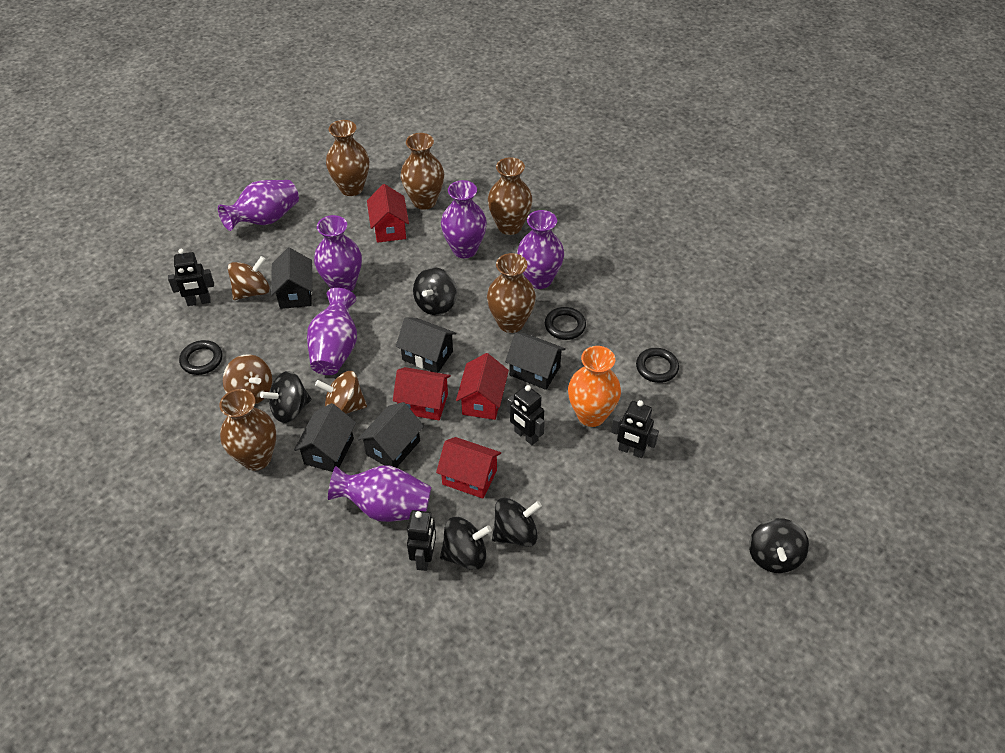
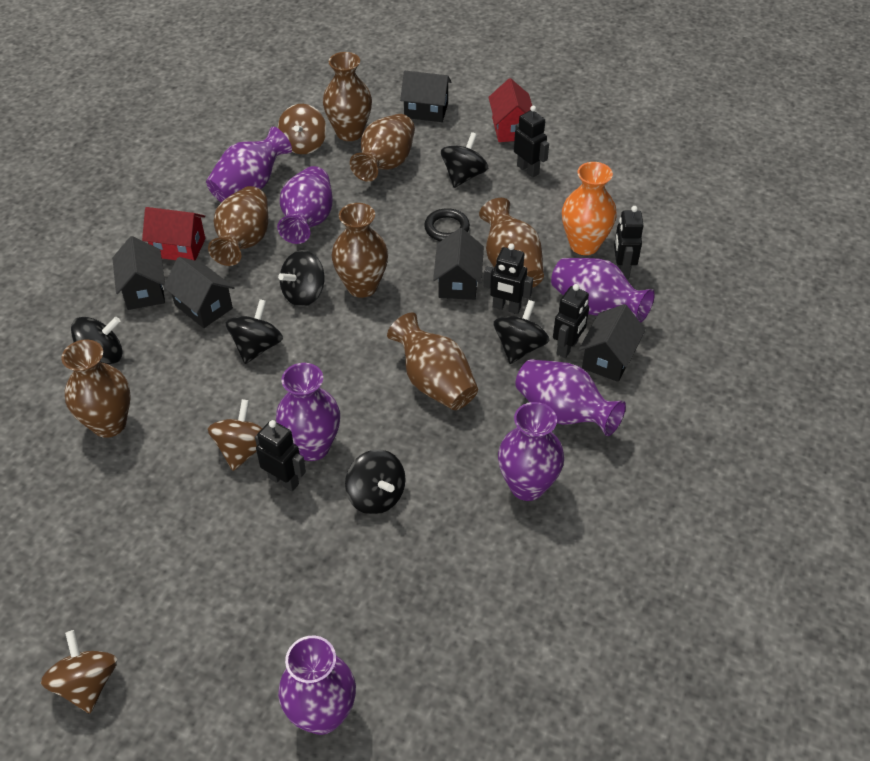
black ring: 3 -> 1
black robot: 4 -> 5
black spinning top: 5 -> 6
brown vase: 5 -> 7
purple vase: 6 -> 7
red house: 4 -> 2

